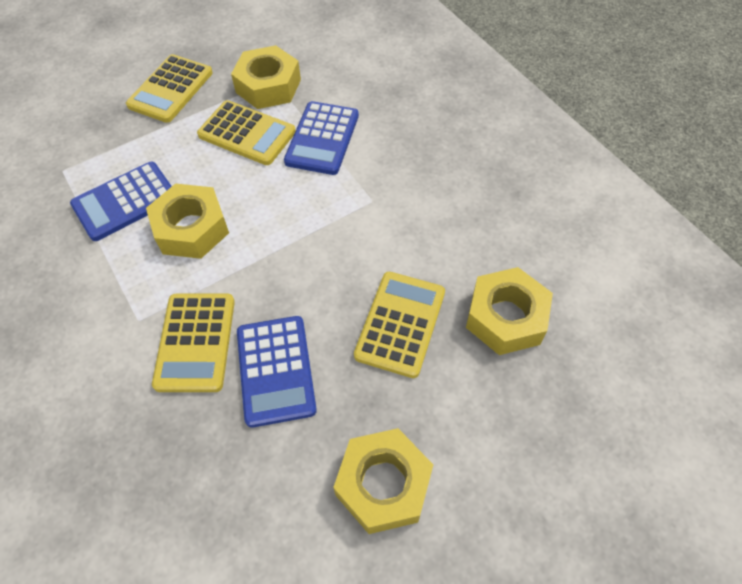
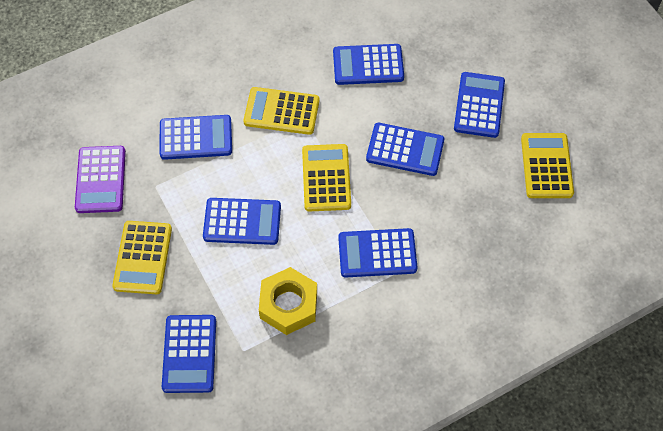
blue calculator: 3 -> 7
purple calculator: 0 -> 1
yellow nut: 4 -> 1

